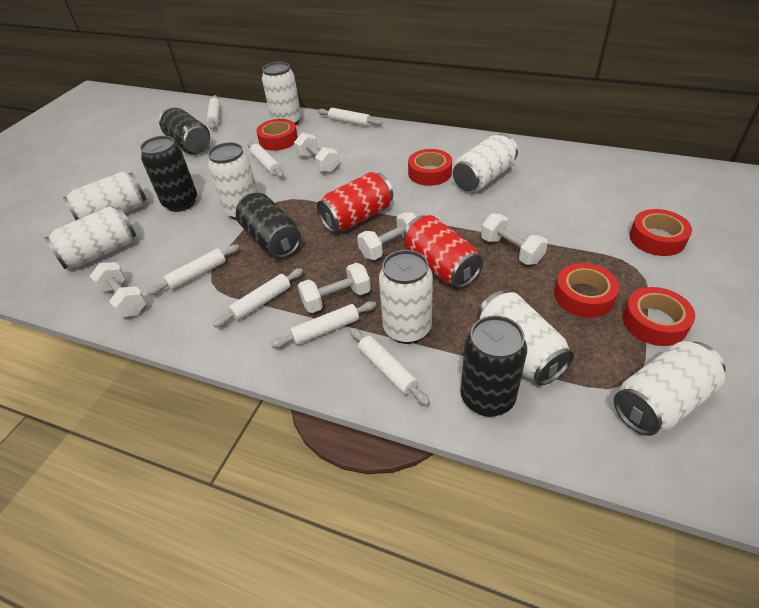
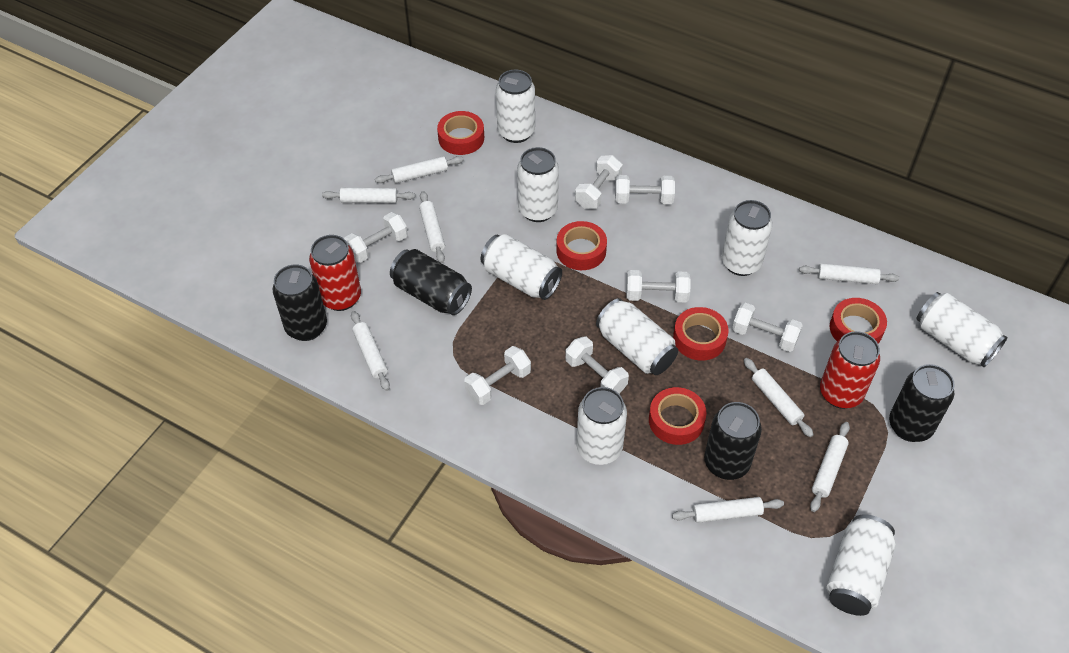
white dumbbell: 5 -> 7
white rolling pin: 7 -> 8

